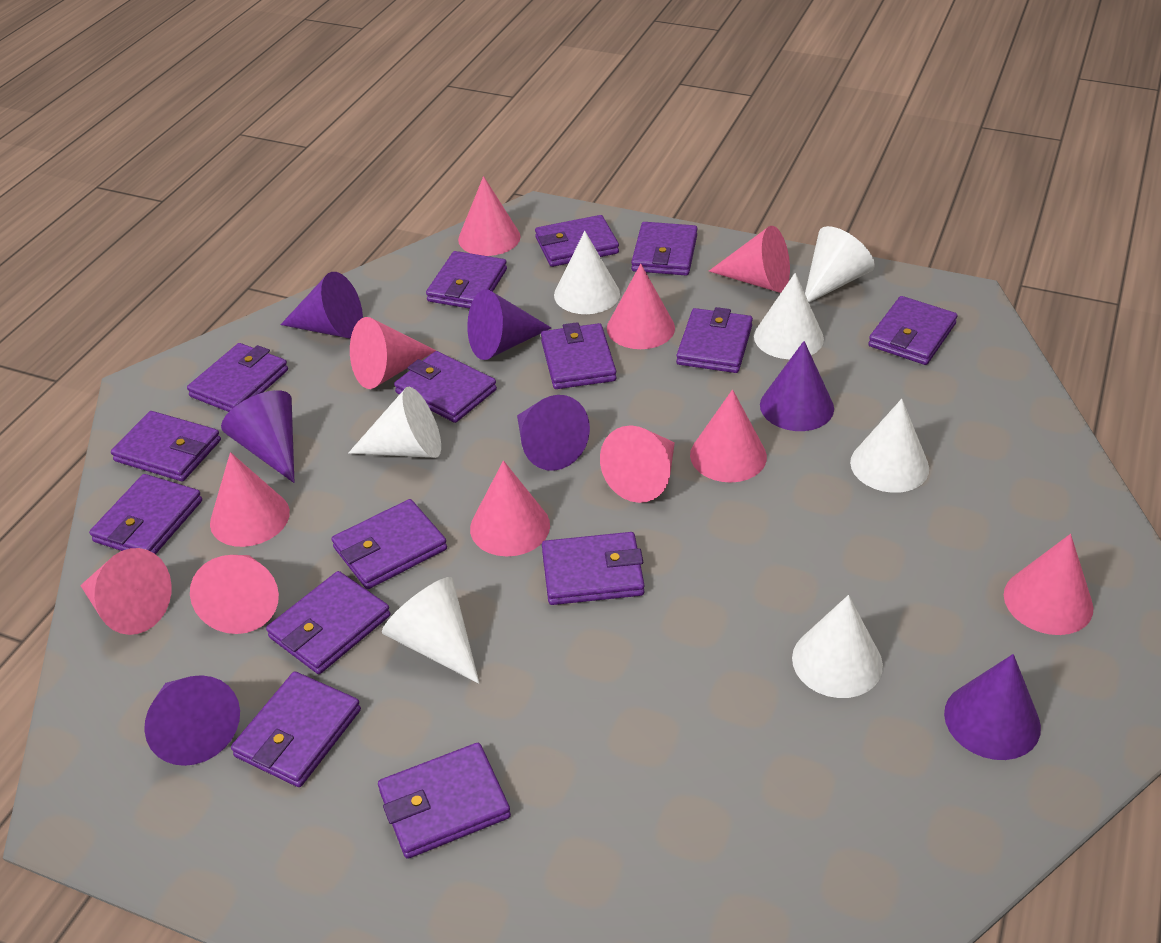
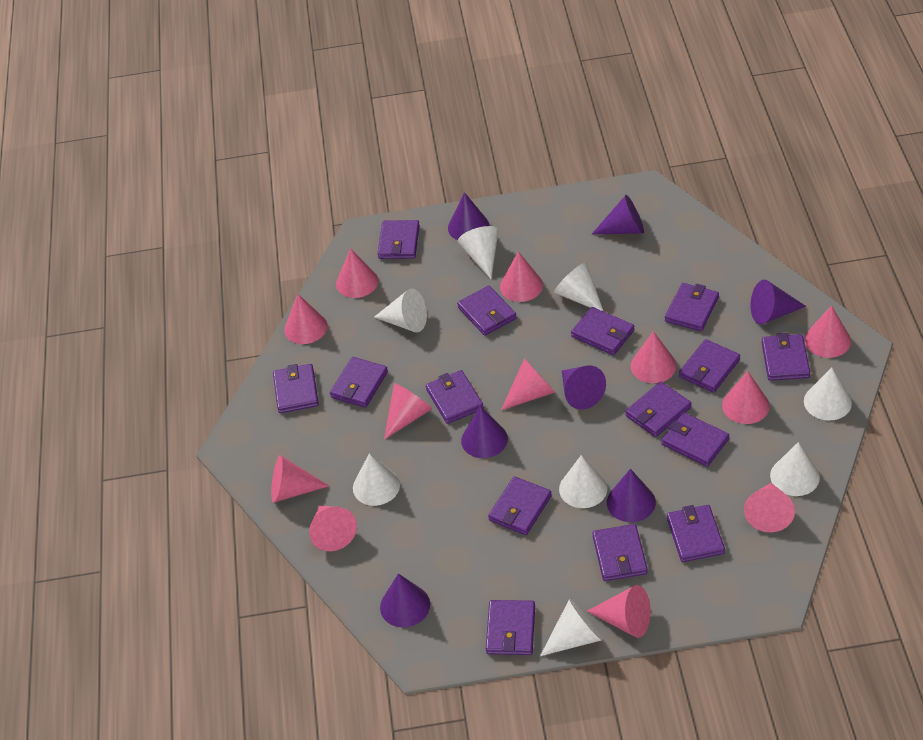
pink cone: 11 -> 12
white cone: 7 -> 8

